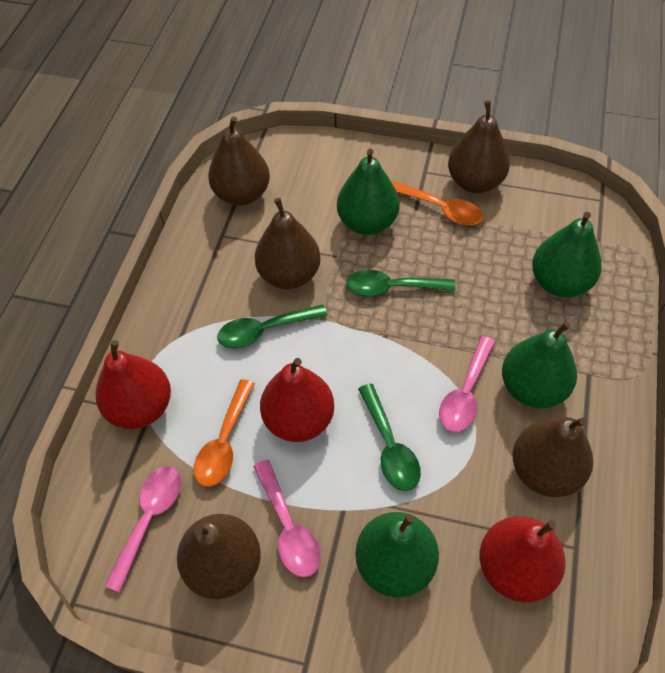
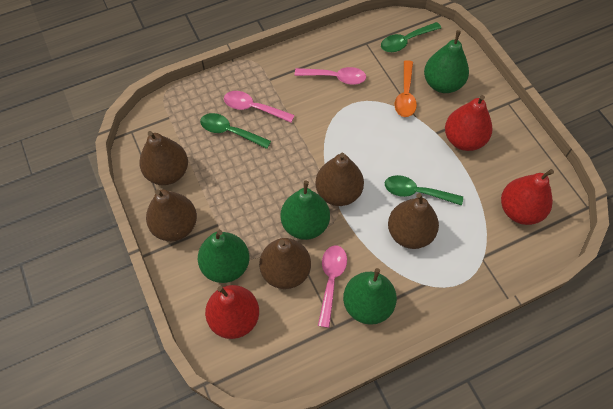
orange spoon: 2 -> 1

